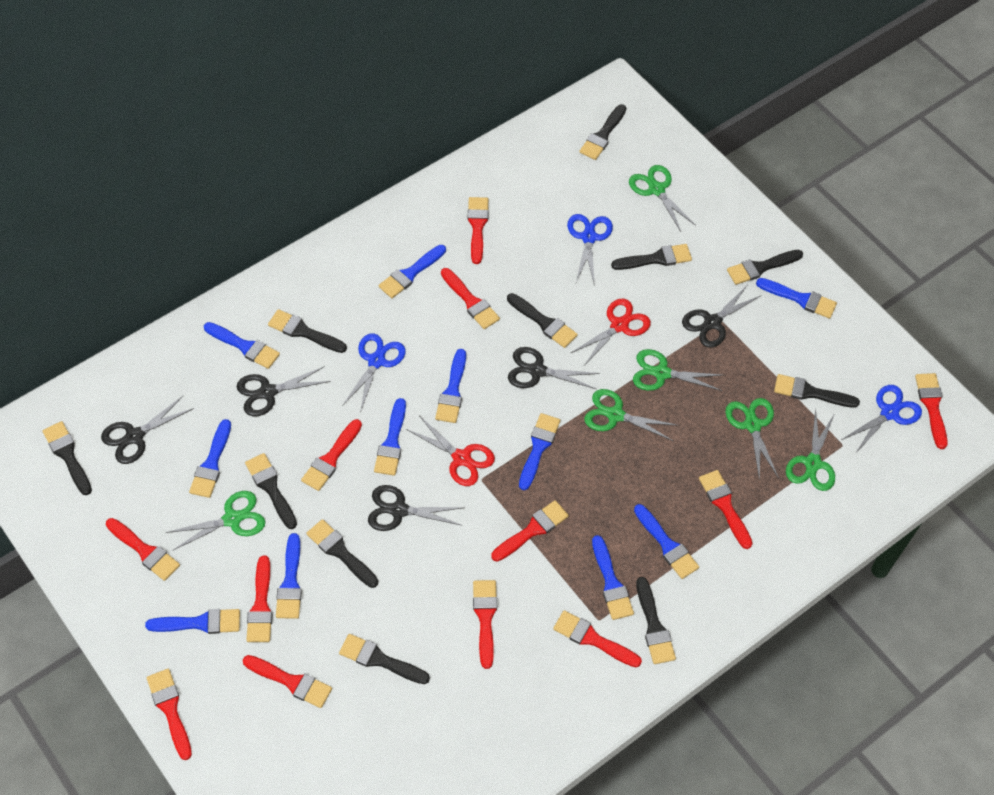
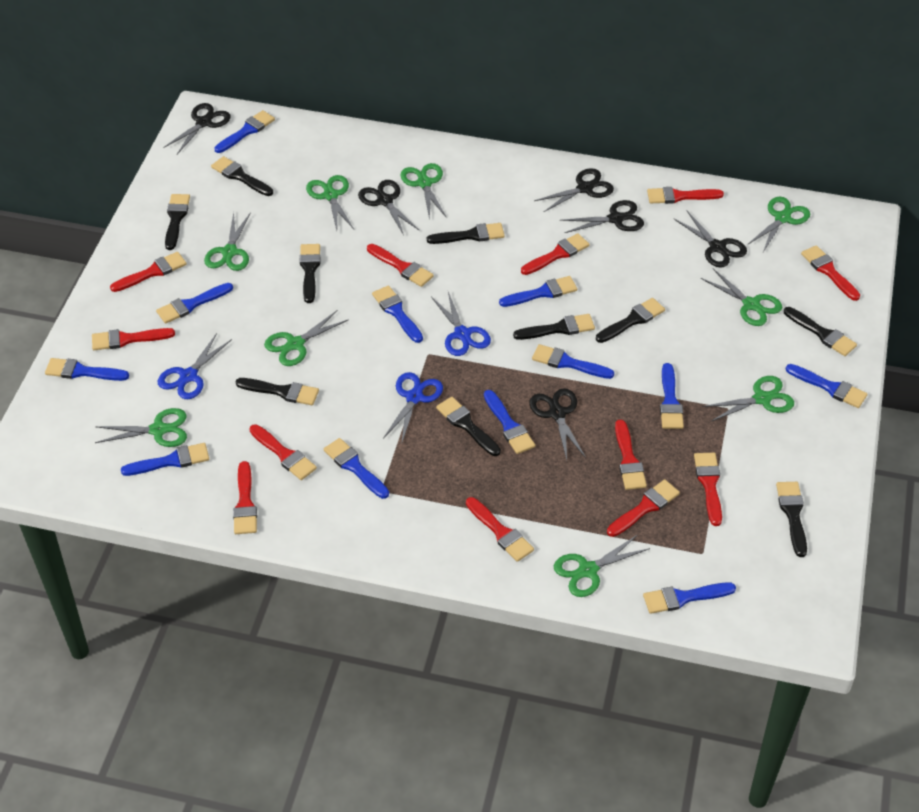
black brush: 11 -> 10
black scissors: 5 -> 6
blue brush: 11 -> 12
green scissors: 6 -> 9
red scissors: 2 -> 0

